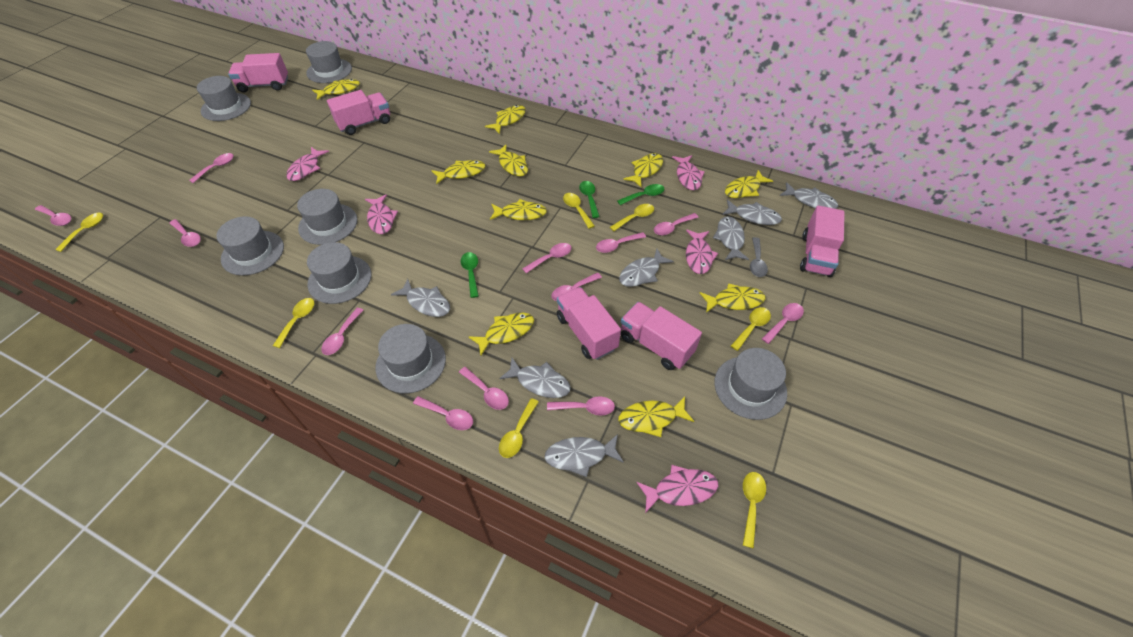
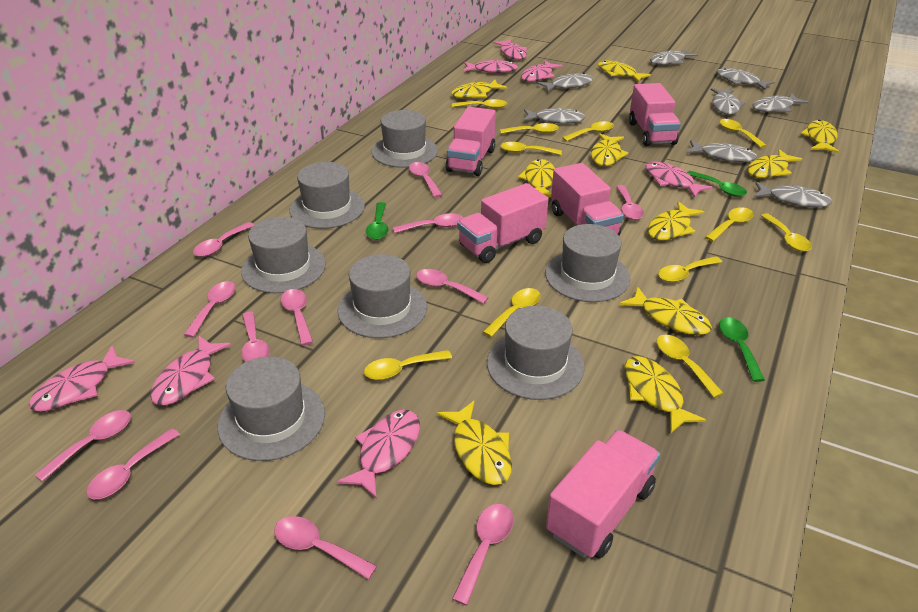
grey fish: 7 -> 8
grey spoon: 1 -> 0
pink fish: 5 -> 7
yellow spoon: 7 -> 11

